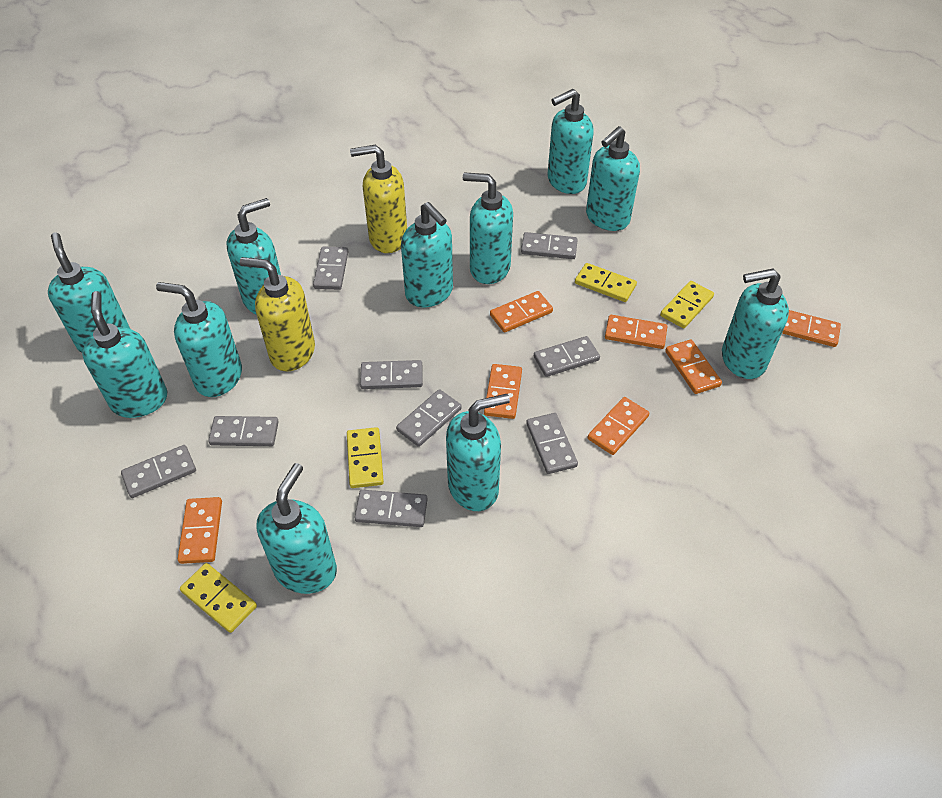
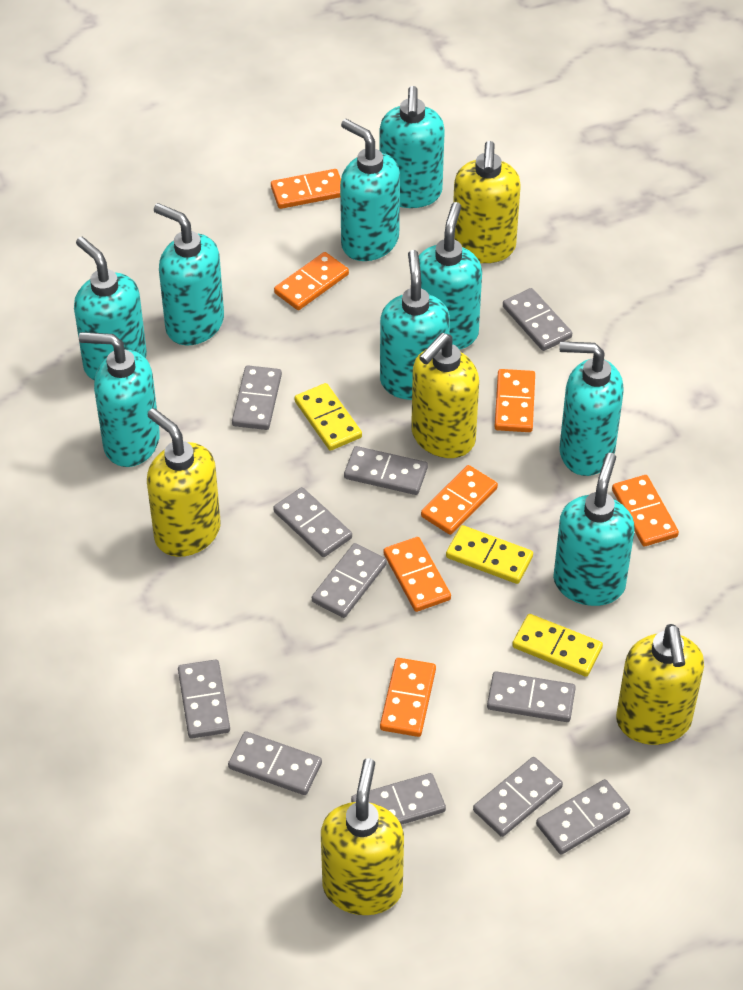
grey domino: 9 -> 11
turquoise soap dispenser: 11 -> 9
yellow domino: 4 -> 3
yellow soap dispenser: 2 -> 5

